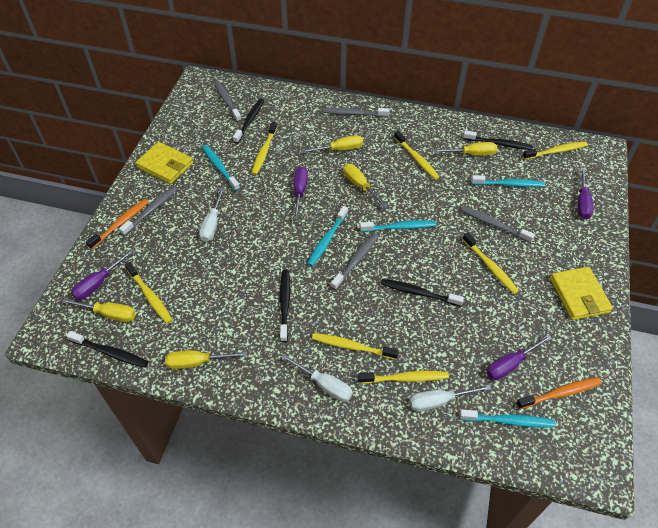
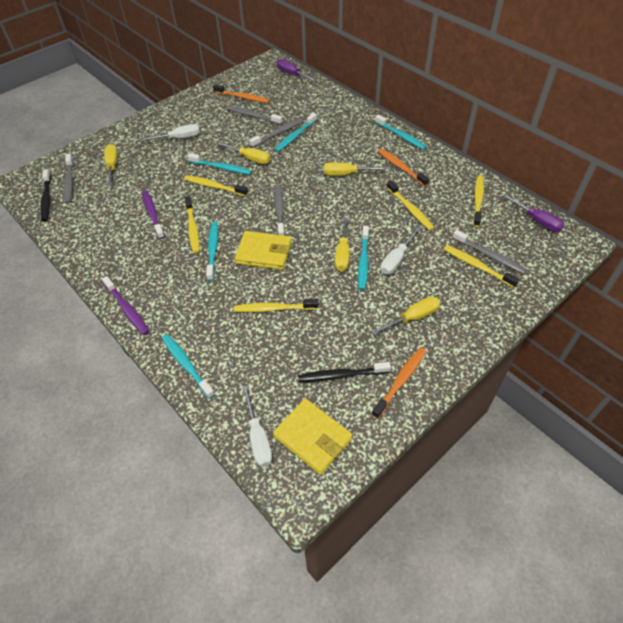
black toothbrush: 5 -> 2
orange toothbrush: 2 -> 3
purple screwdriver: 4 -> 2
purple toothbrush: 0 -> 2
turquoise toothbrush: 5 -> 6
yellow toothbrush: 7 -> 6

